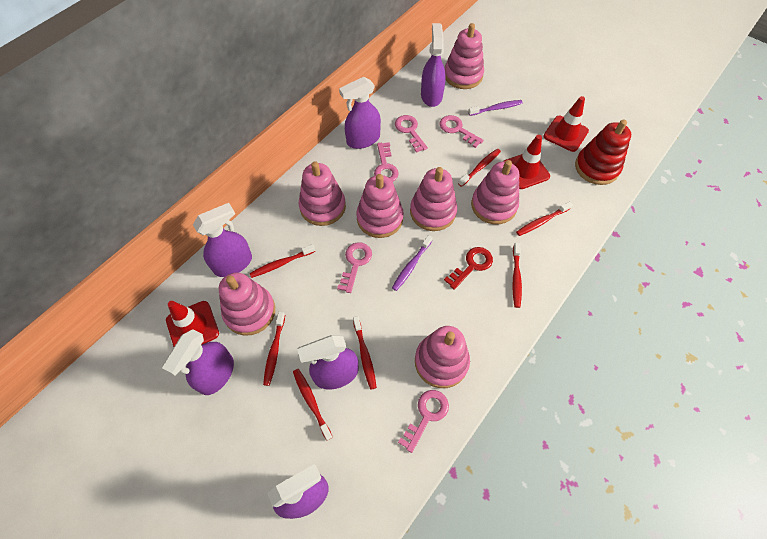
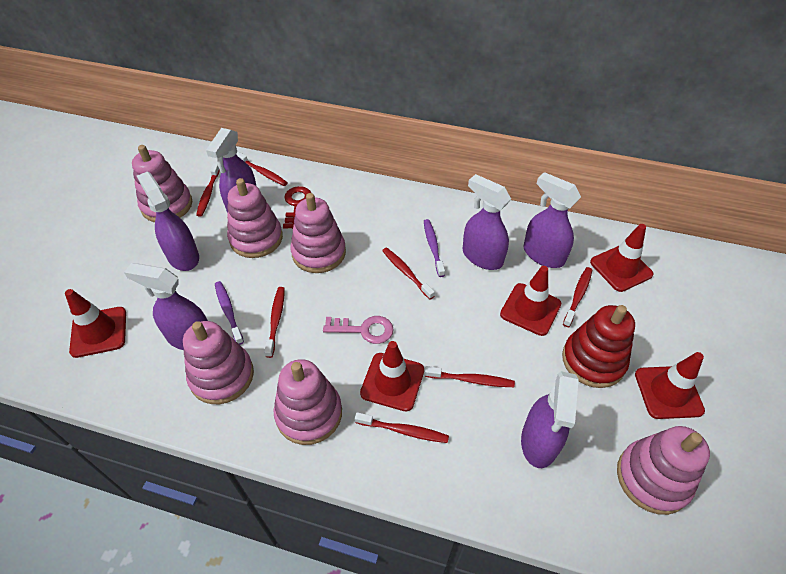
pink key: 5 -> 1
pink stacking toy: 7 -> 6
red traffic cone: 3 -> 5

